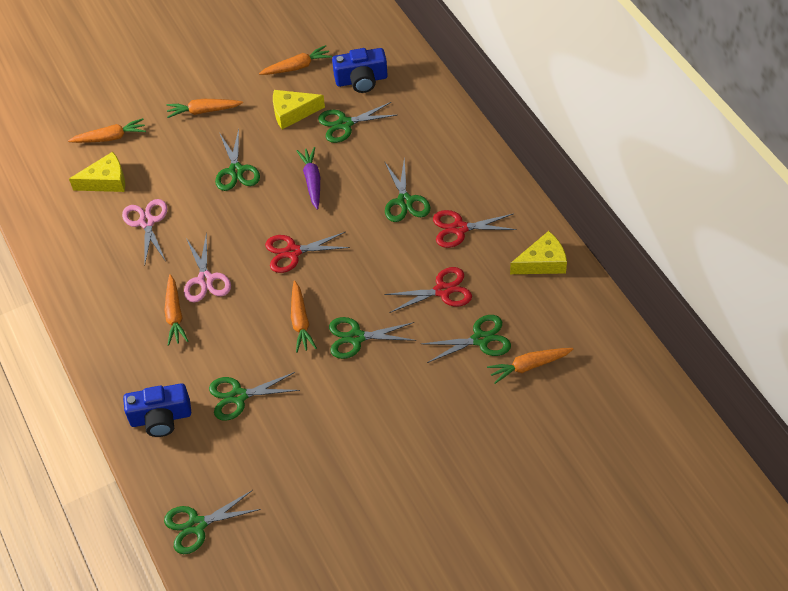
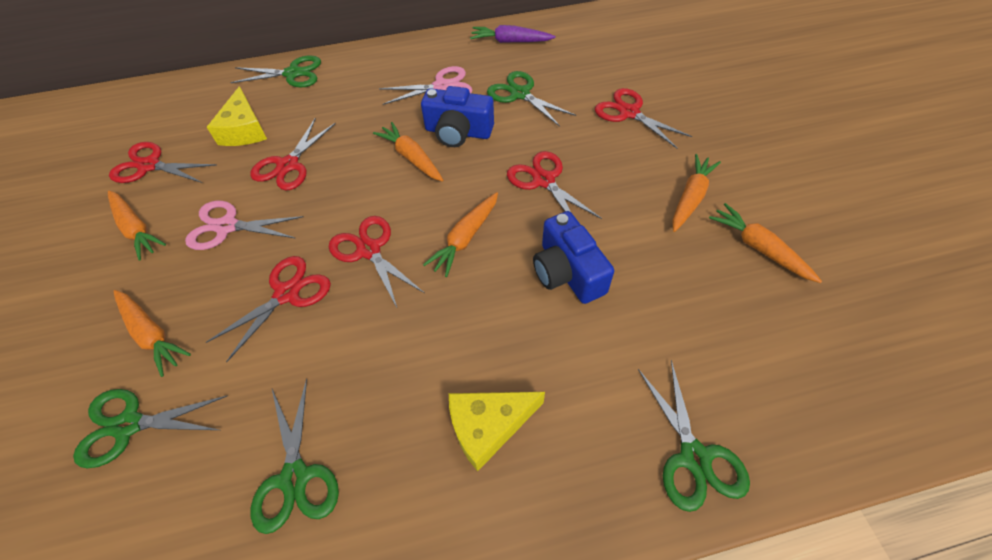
green scissors: 7 -> 5
red scissors: 3 -> 6
yellow cheese: 3 -> 2

